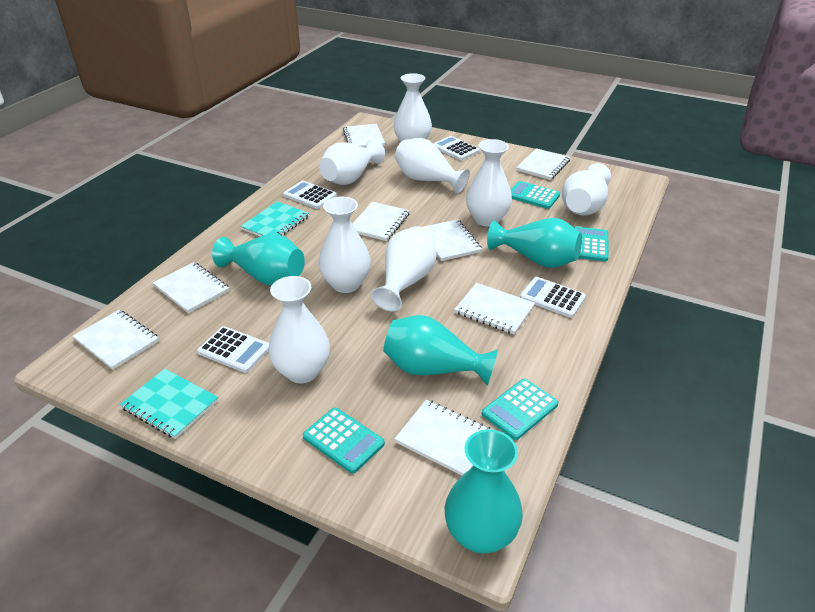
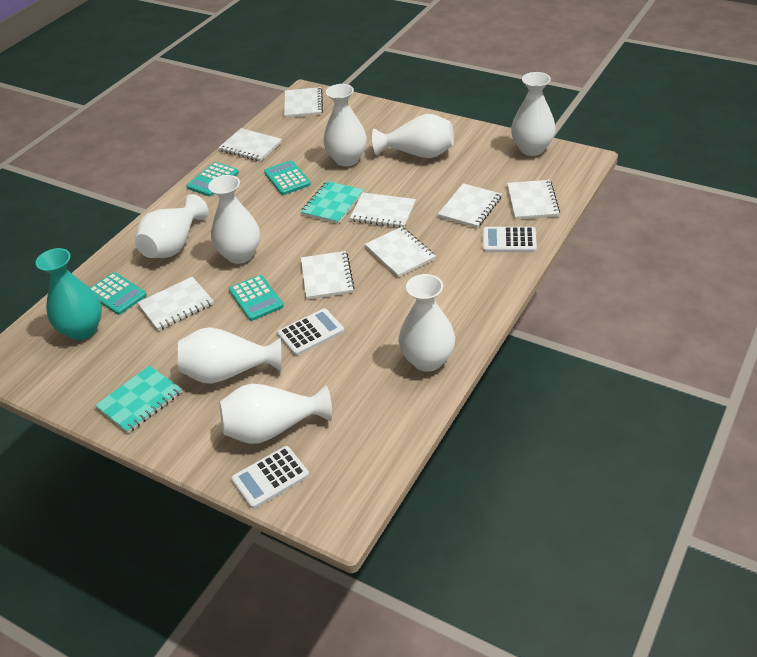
turquoise vase: 4 -> 1
white calculator: 4 -> 3

